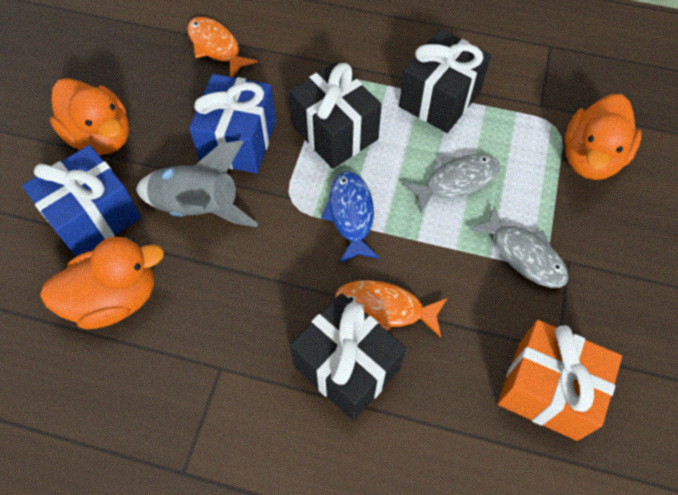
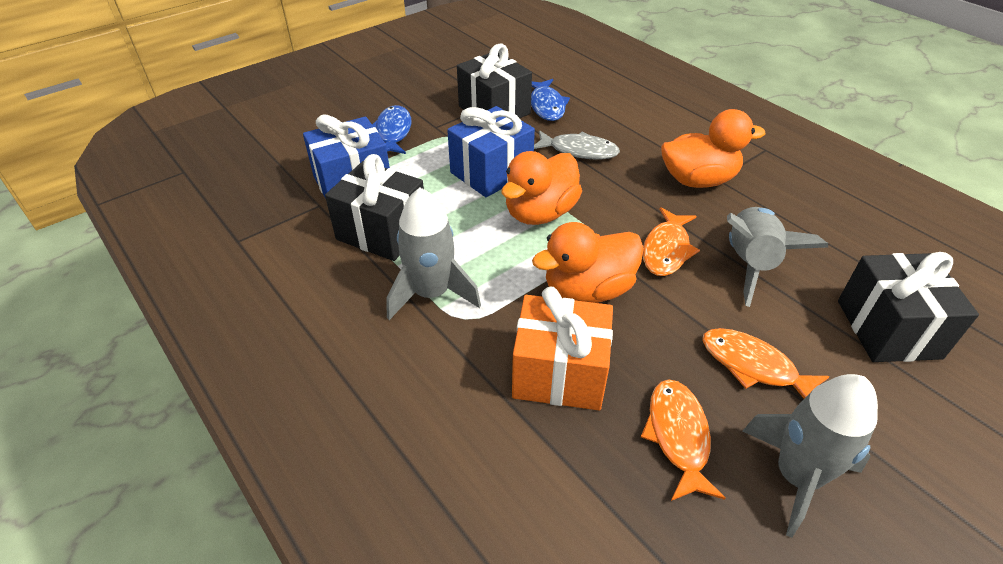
blue fish: 1 -> 2
grey fish: 2 -> 1
grey rocket: 1 -> 3
orange fish: 2 -> 3

